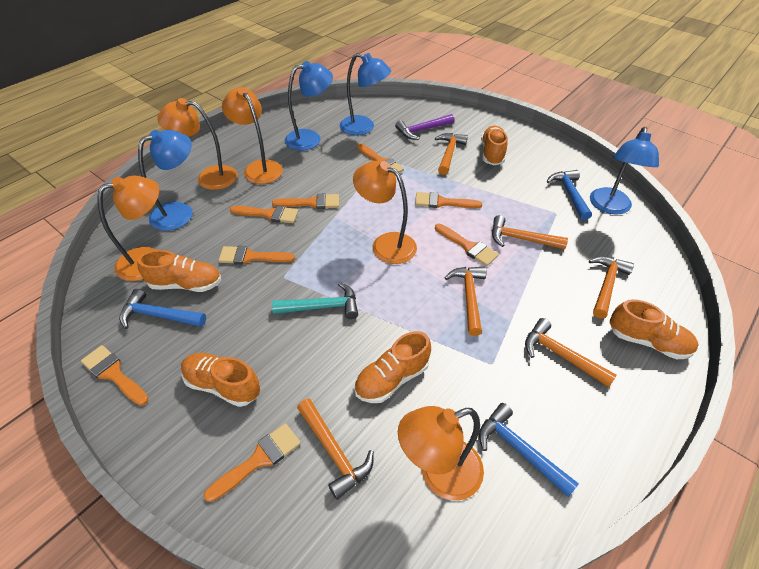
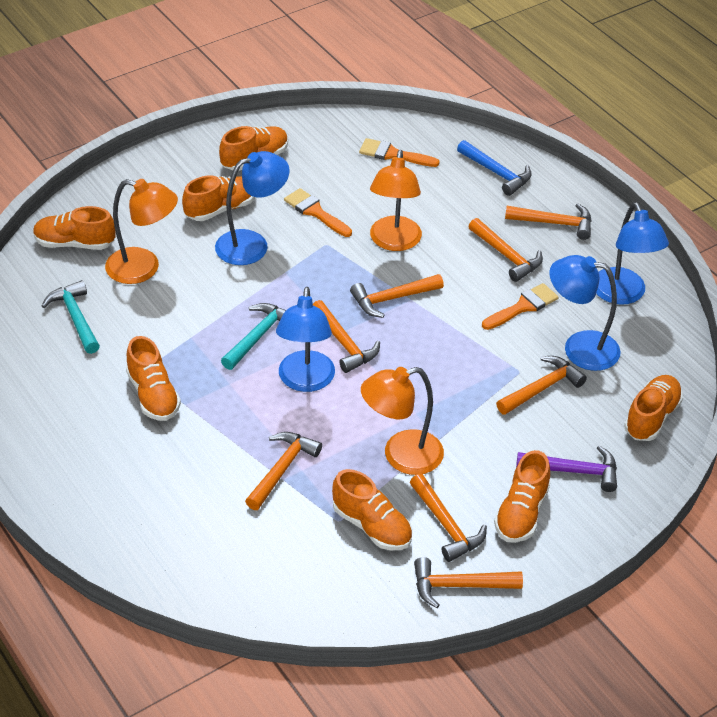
blue hammer: 3 -> 1
orange brush: 8 -> 3
orange hammer: 6 -> 8
orange lamp: 5 -> 3
orange shoe: 5 -> 7
turquoise hammer: 1 -> 2

